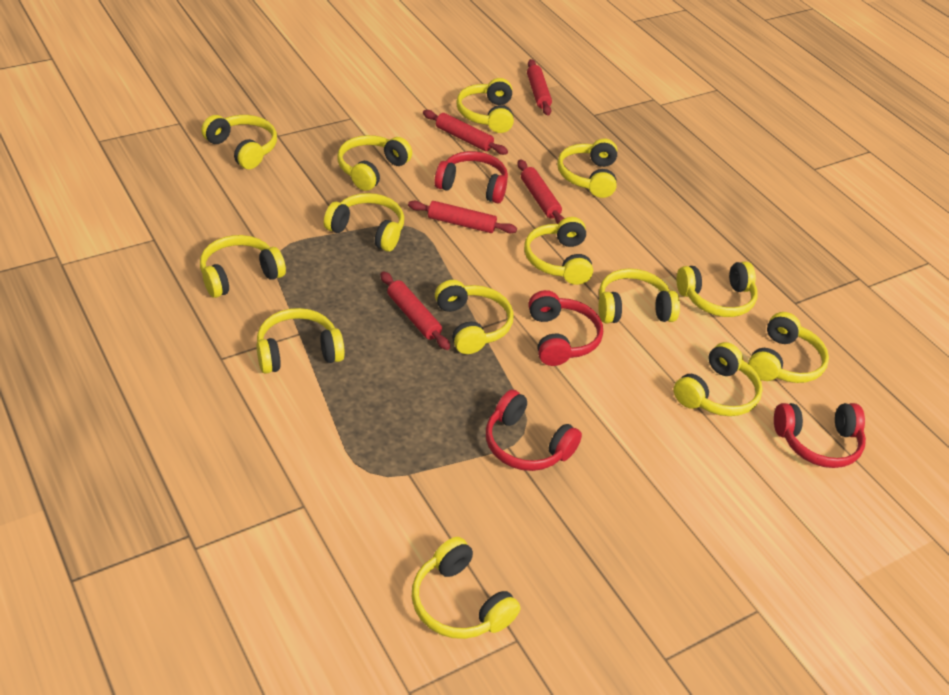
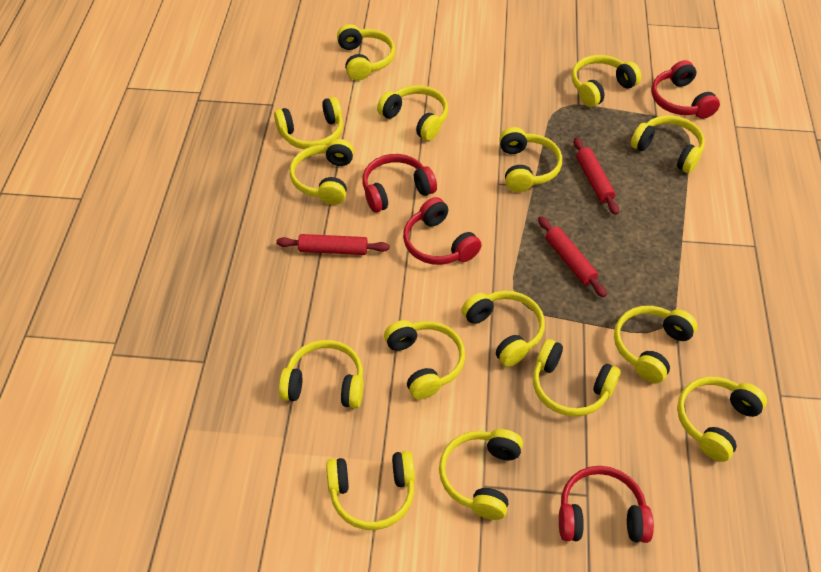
red rolling pin: 5 -> 3
yellow headphones: 14 -> 15

